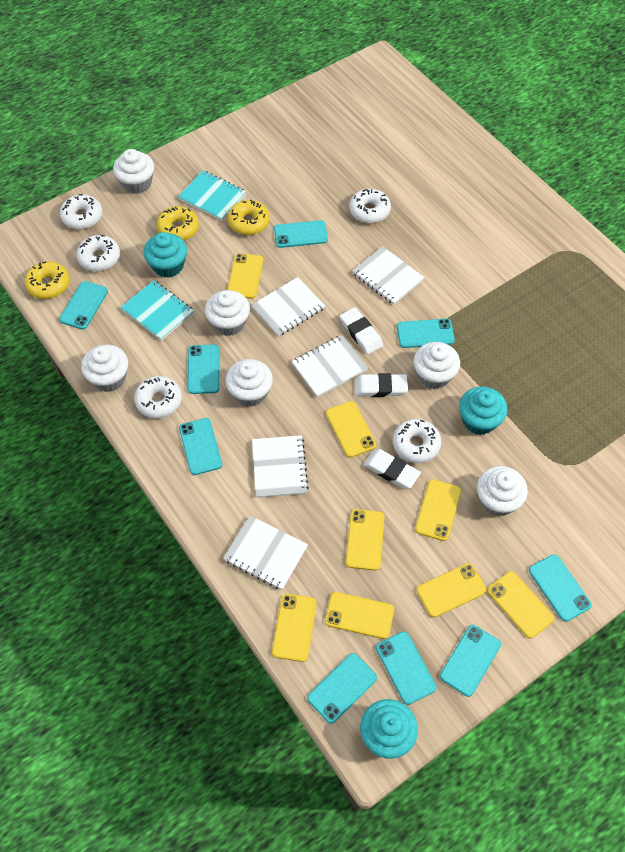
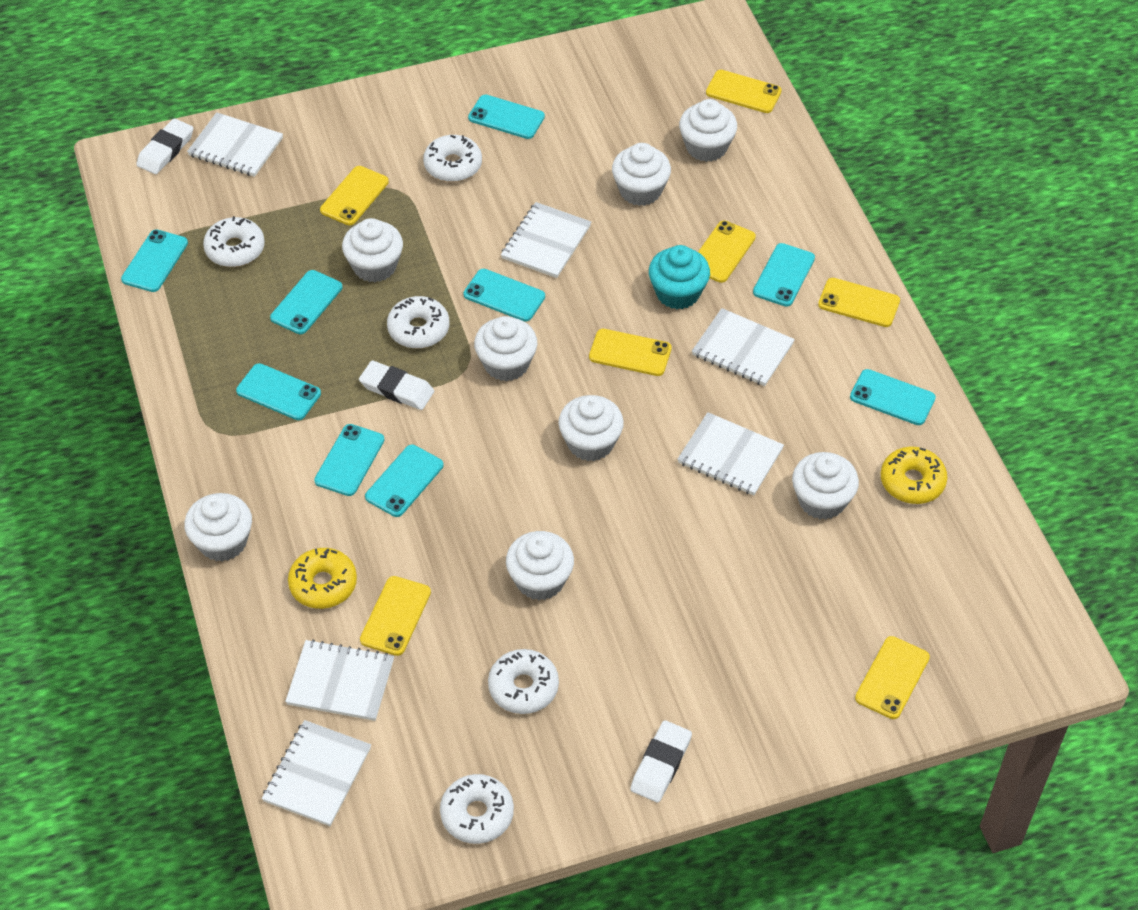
turquoise cupcake: 3 -> 1
turquoise notebook: 2 -> 0
white cupcake: 6 -> 8
white notebook: 5 -> 6
yellow donut: 3 -> 2
yellow phone: 8 -> 7

